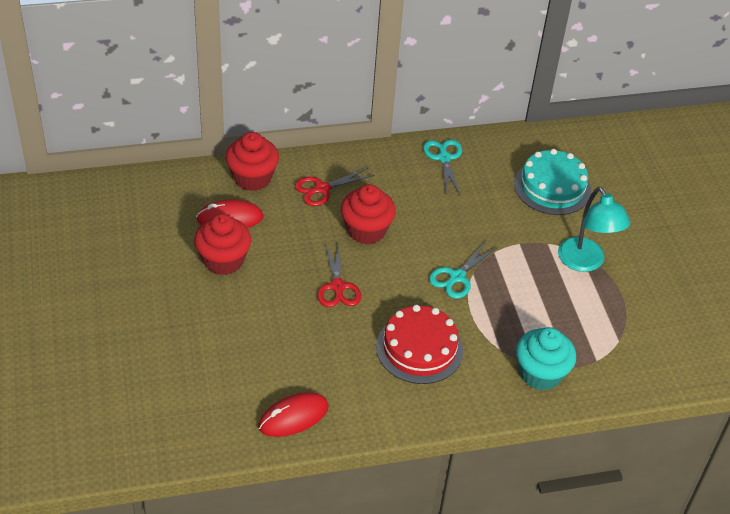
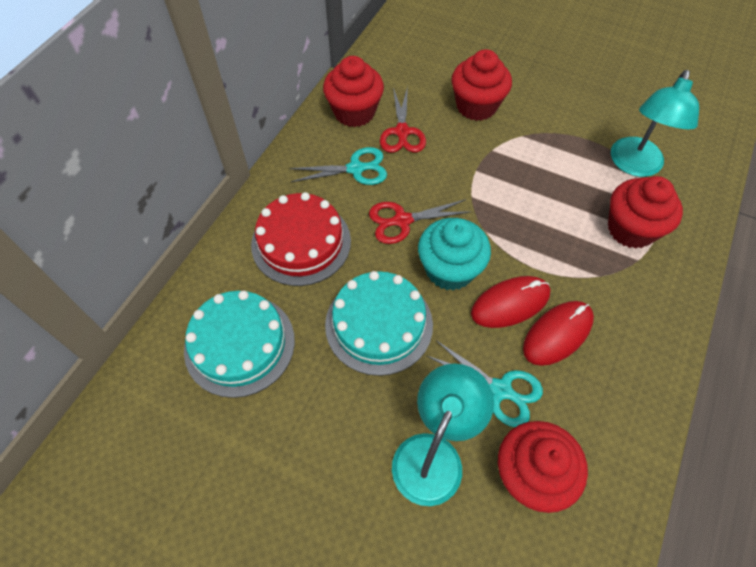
red cupcake: 3 -> 4
turquoise cake: 1 -> 2
turquoise lamp: 1 -> 2

